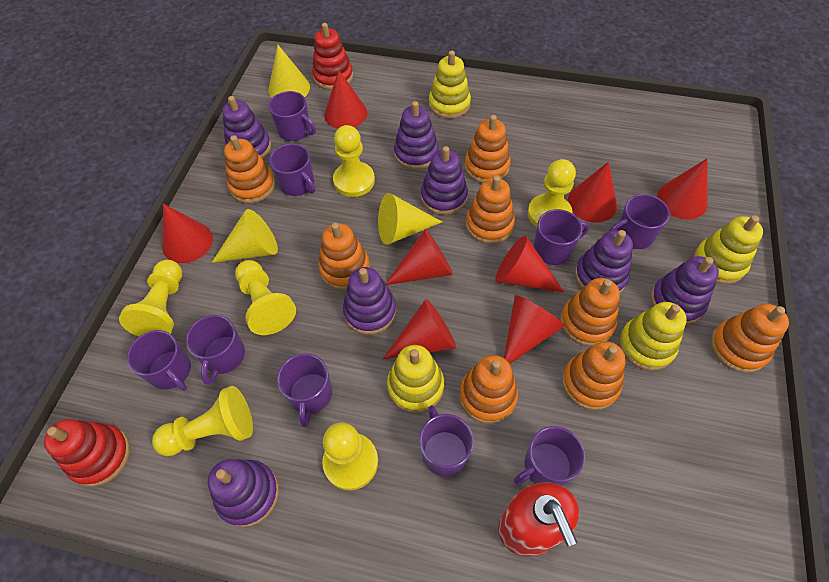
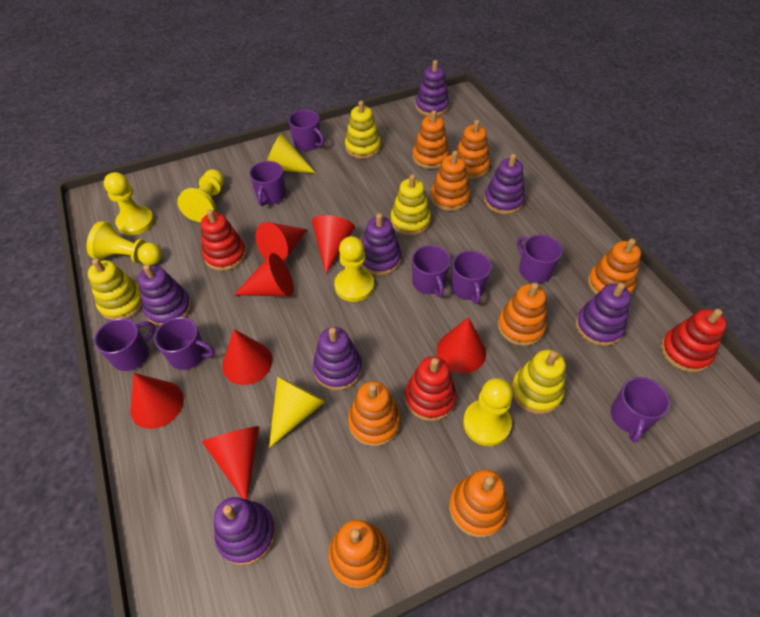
purple mug: 9 -> 8
red cone: 8 -> 7
red soap dispenser: 1 -> 0
red stacking toy: 2 -> 3
yellow cone: 3 -> 2
yellow pawn: 6 -> 5

